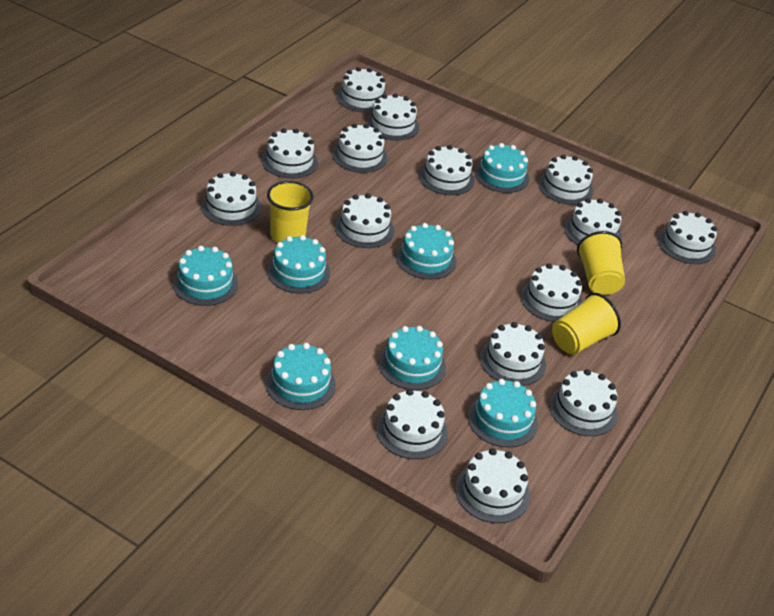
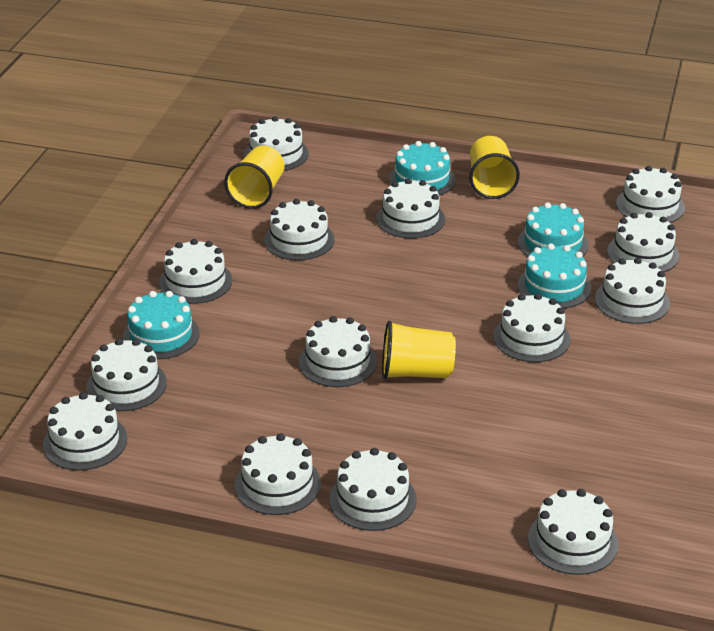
turquoise cake: 7 -> 4
white cake: 15 -> 14

